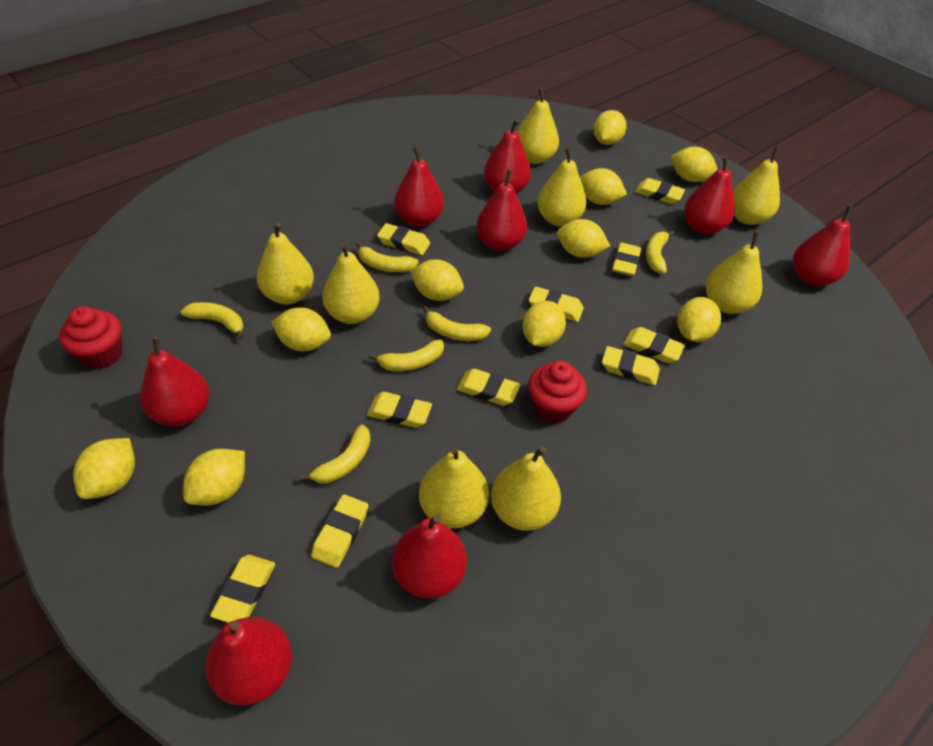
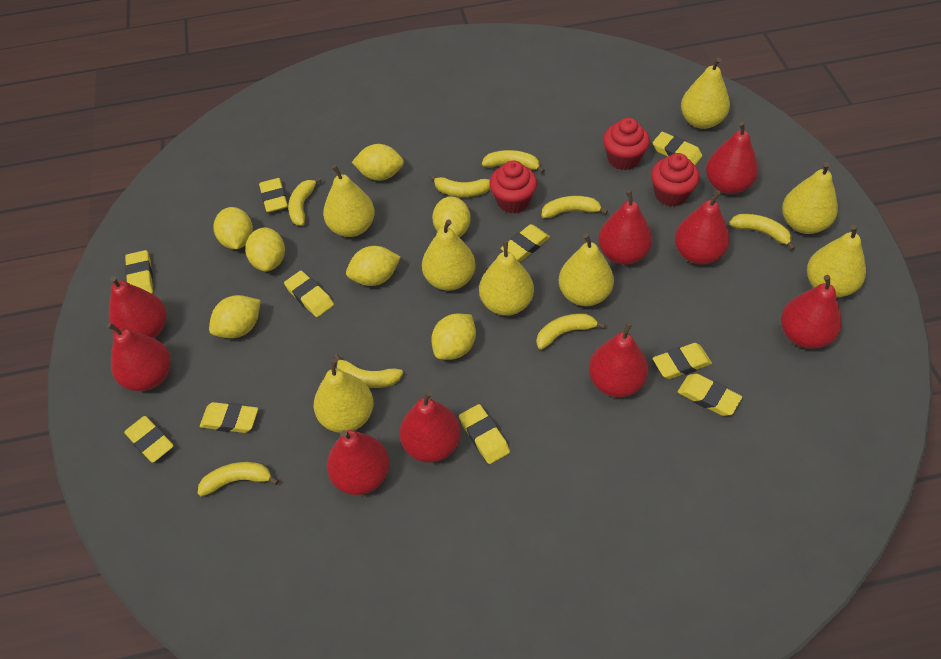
red cupcake: 2 -> 3
red pear: 8 -> 9
yellow banana: 6 -> 8
yellow lemon: 10 -> 7

